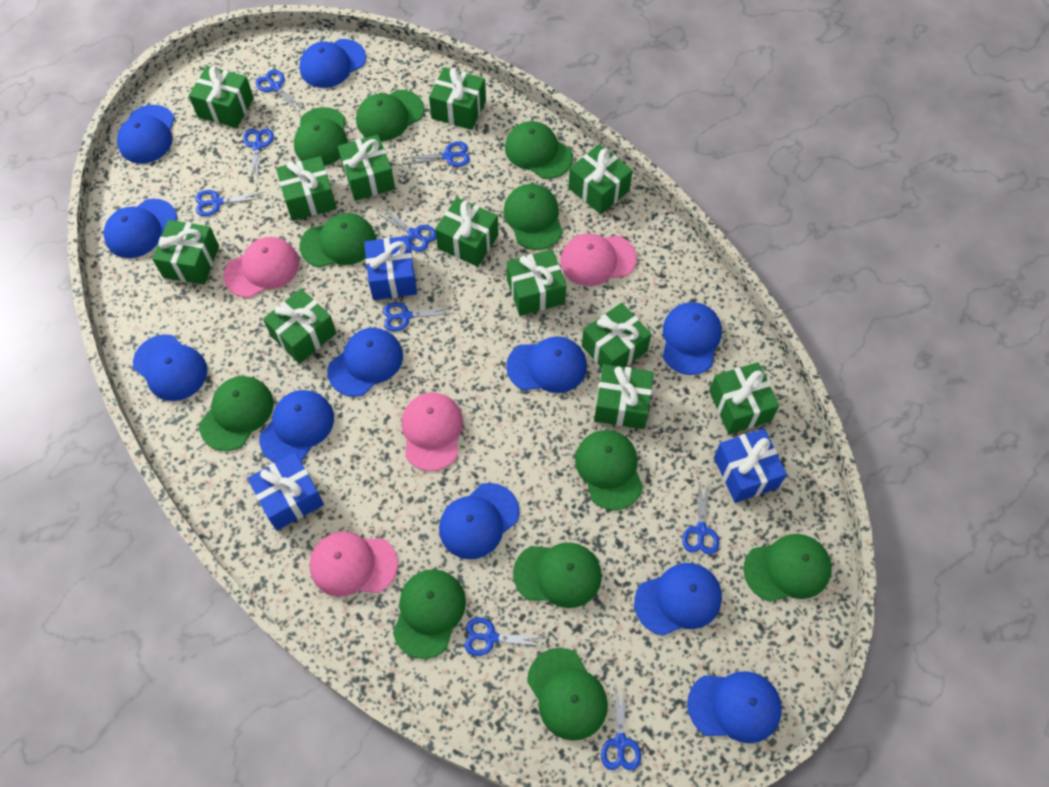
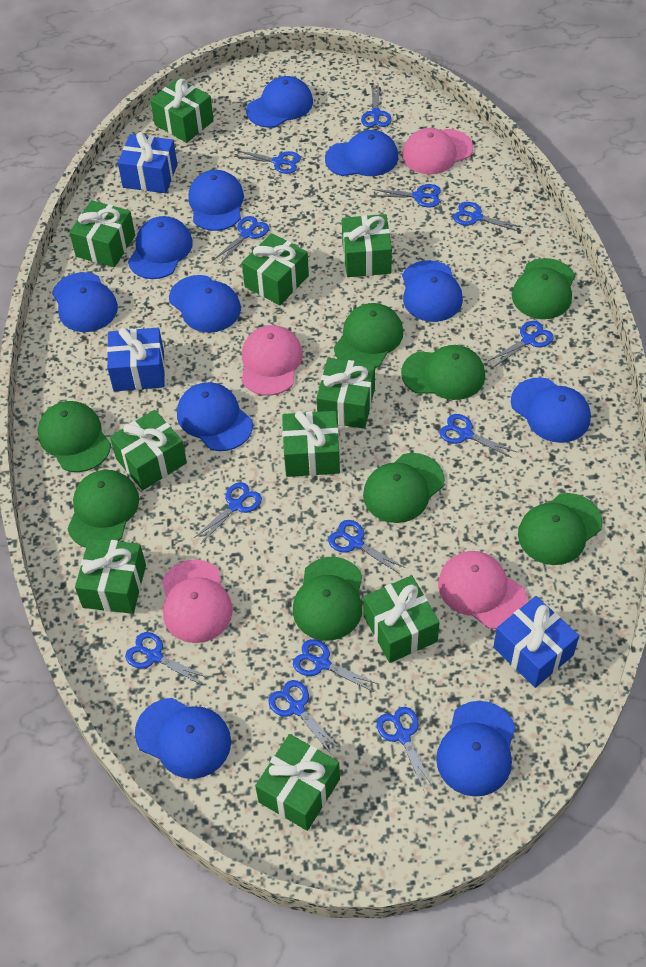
blue scissors: 9 -> 13
green cap: 11 -> 8
green gift: 12 -> 10

